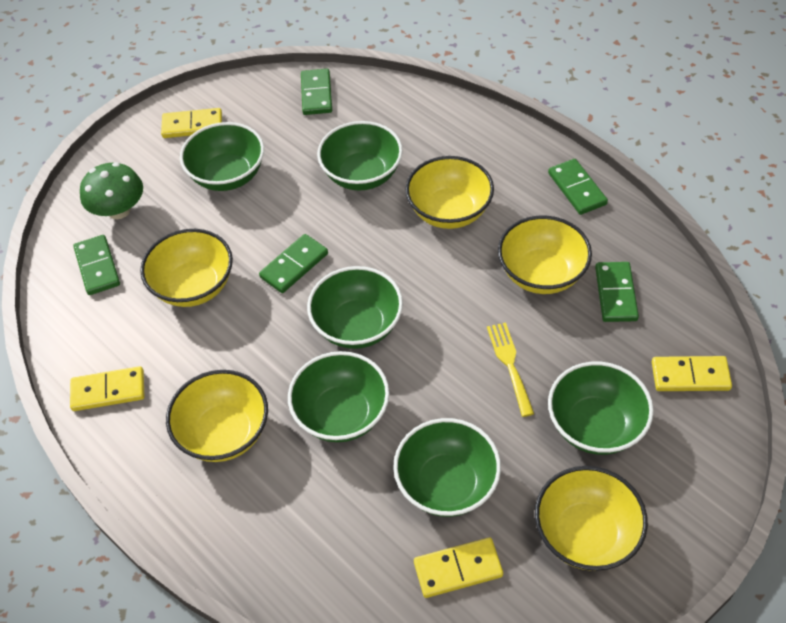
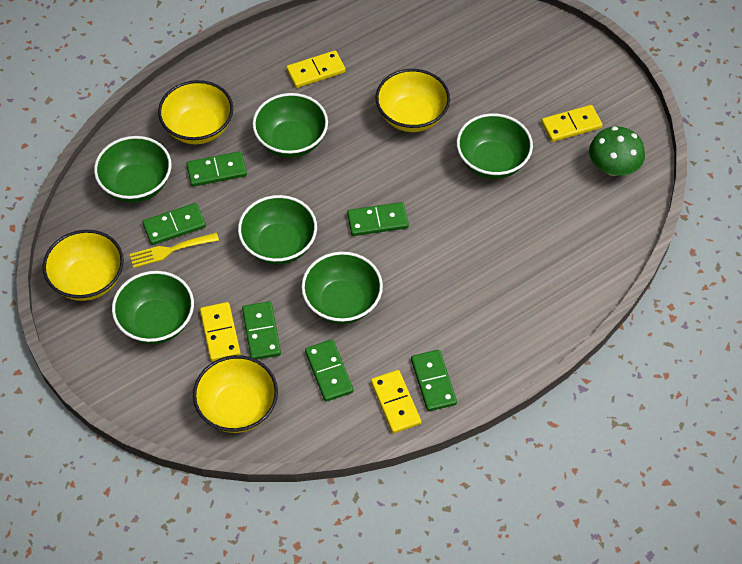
green domino: 5 -> 6
yellow bowl: 5 -> 4

